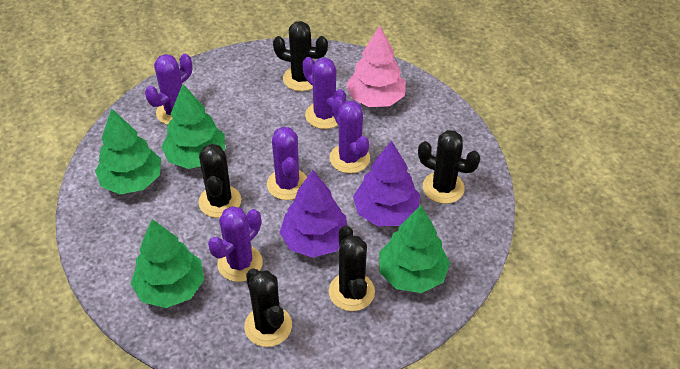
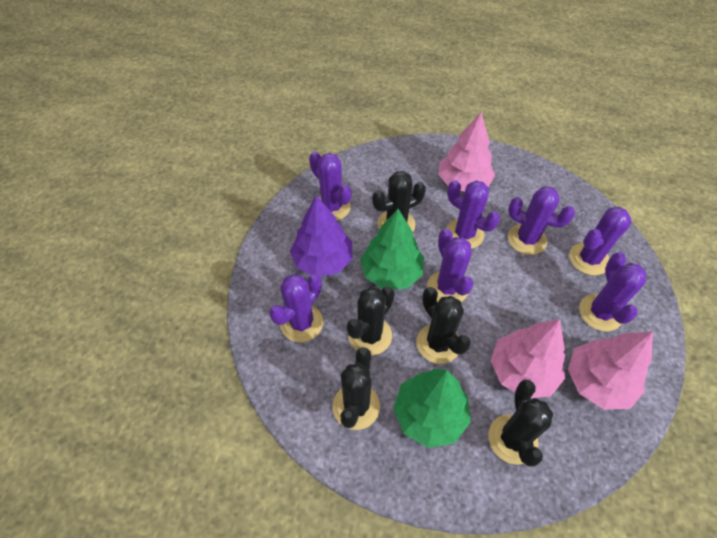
green tree: 4 -> 2
pink tree: 1 -> 3
purple cactus: 5 -> 7
purple tree: 2 -> 1

